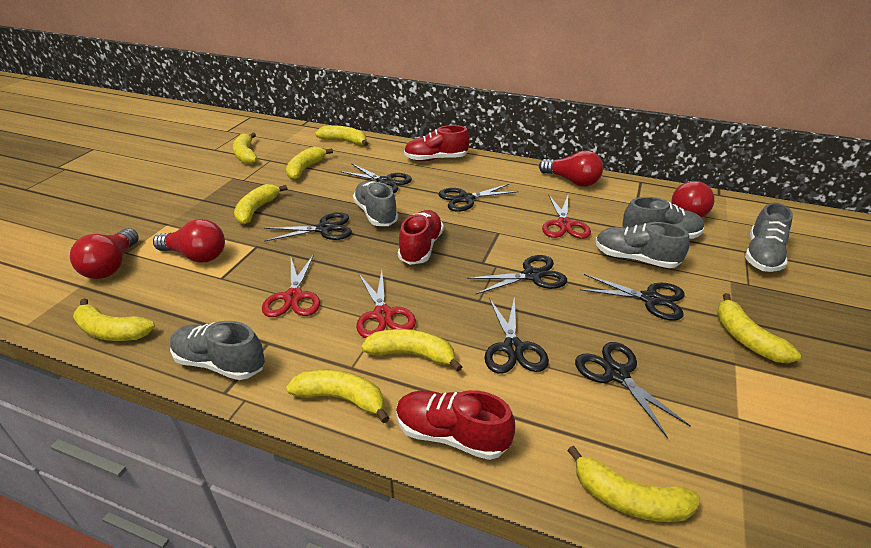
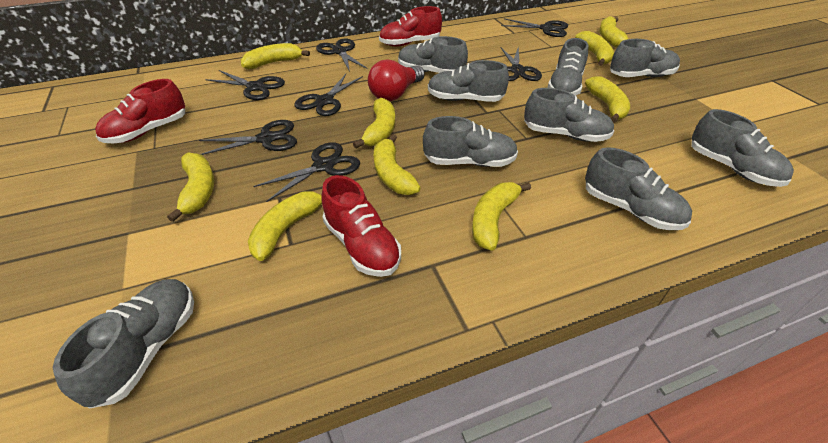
grey shoe: 5 -> 9
red light bulb: 4 -> 1
red scissors: 3 -> 0

